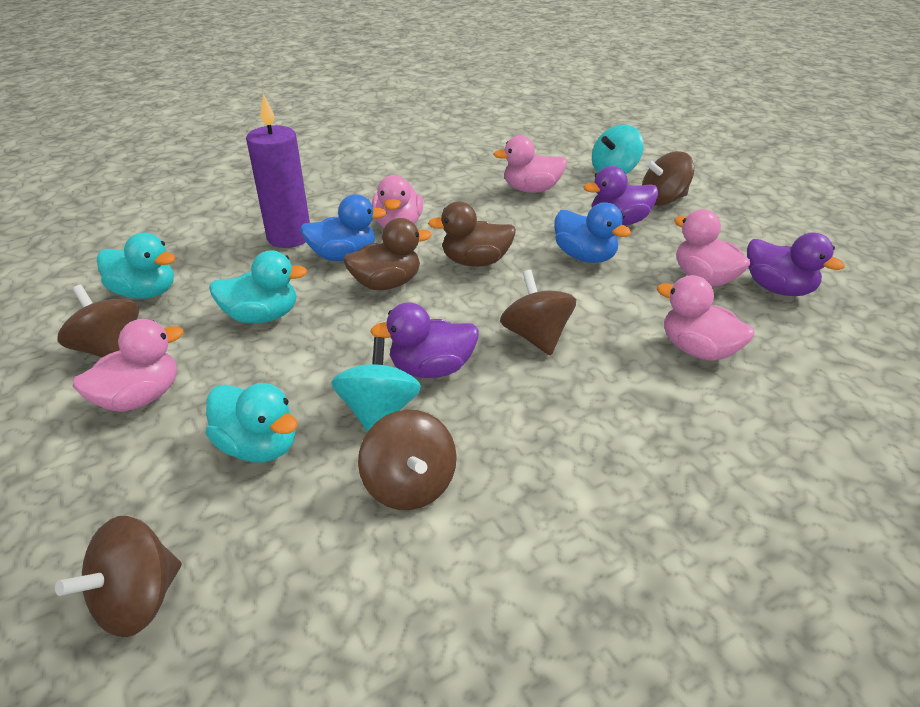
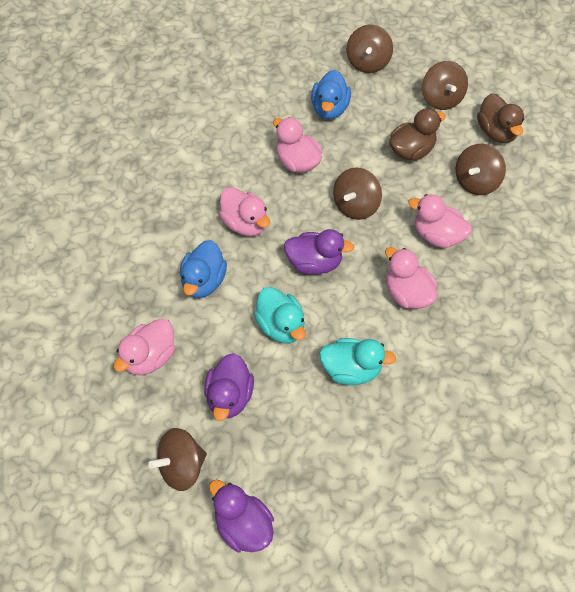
purple candle: 1 -> 0
turquoise duck: 3 -> 2
turquoise spinning top: 2 -> 0

